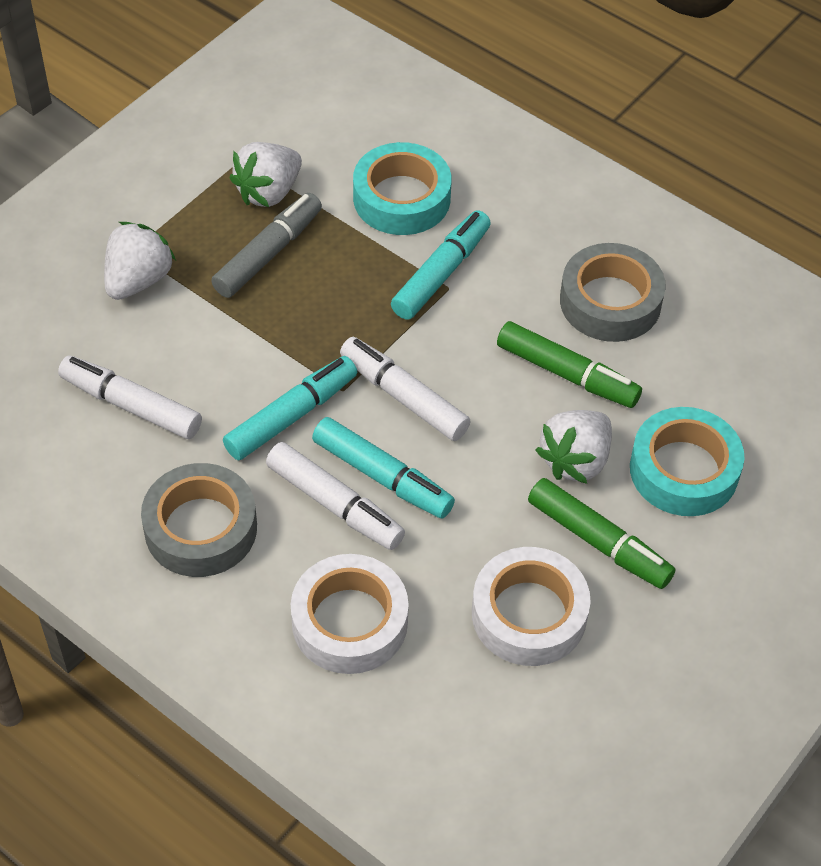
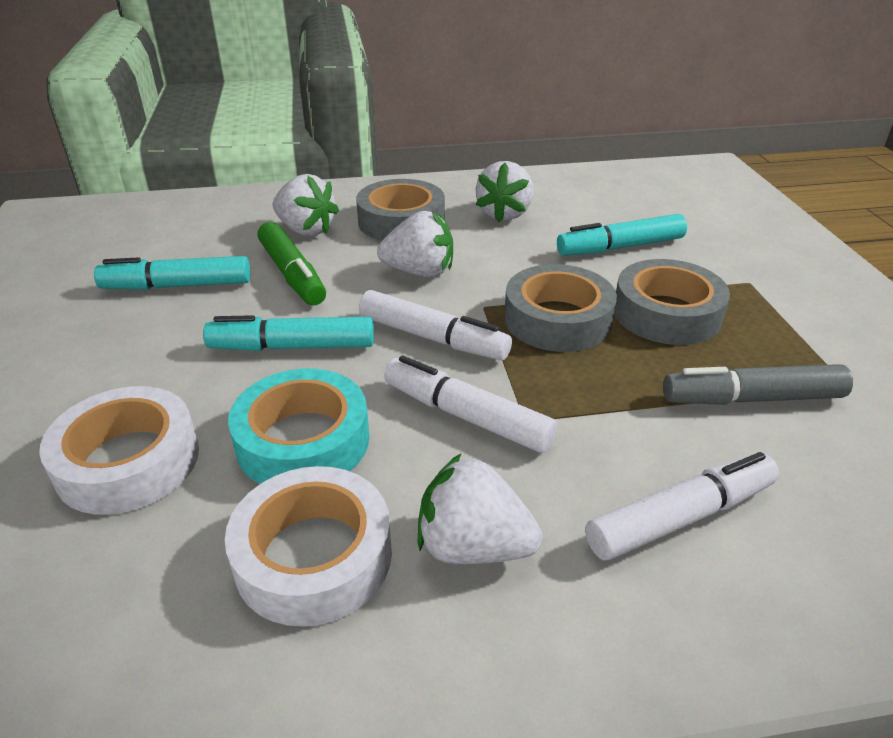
green marker: 2 -> 1
grey tape: 2 -> 3
turquoise tape: 2 -> 1
white strawberry: 3 -> 4

